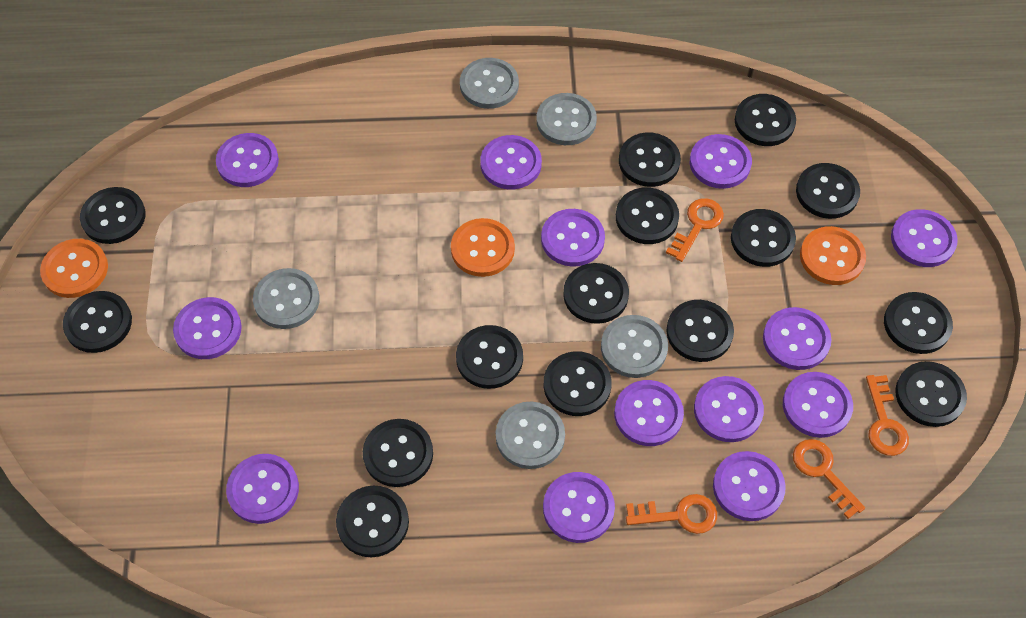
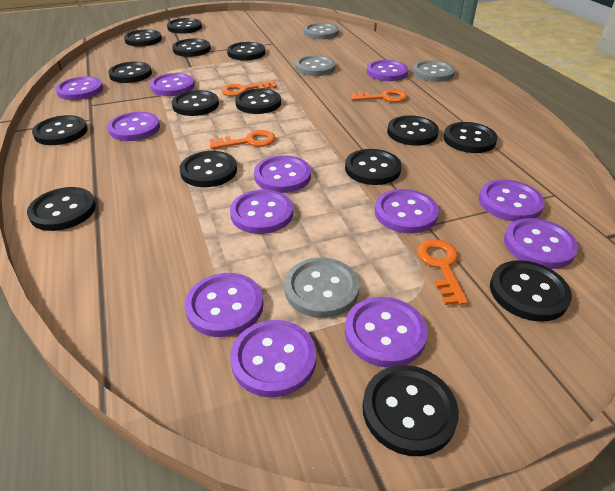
grey button: 5 -> 4
orange button: 3 -> 0
purple button: 13 -> 12

